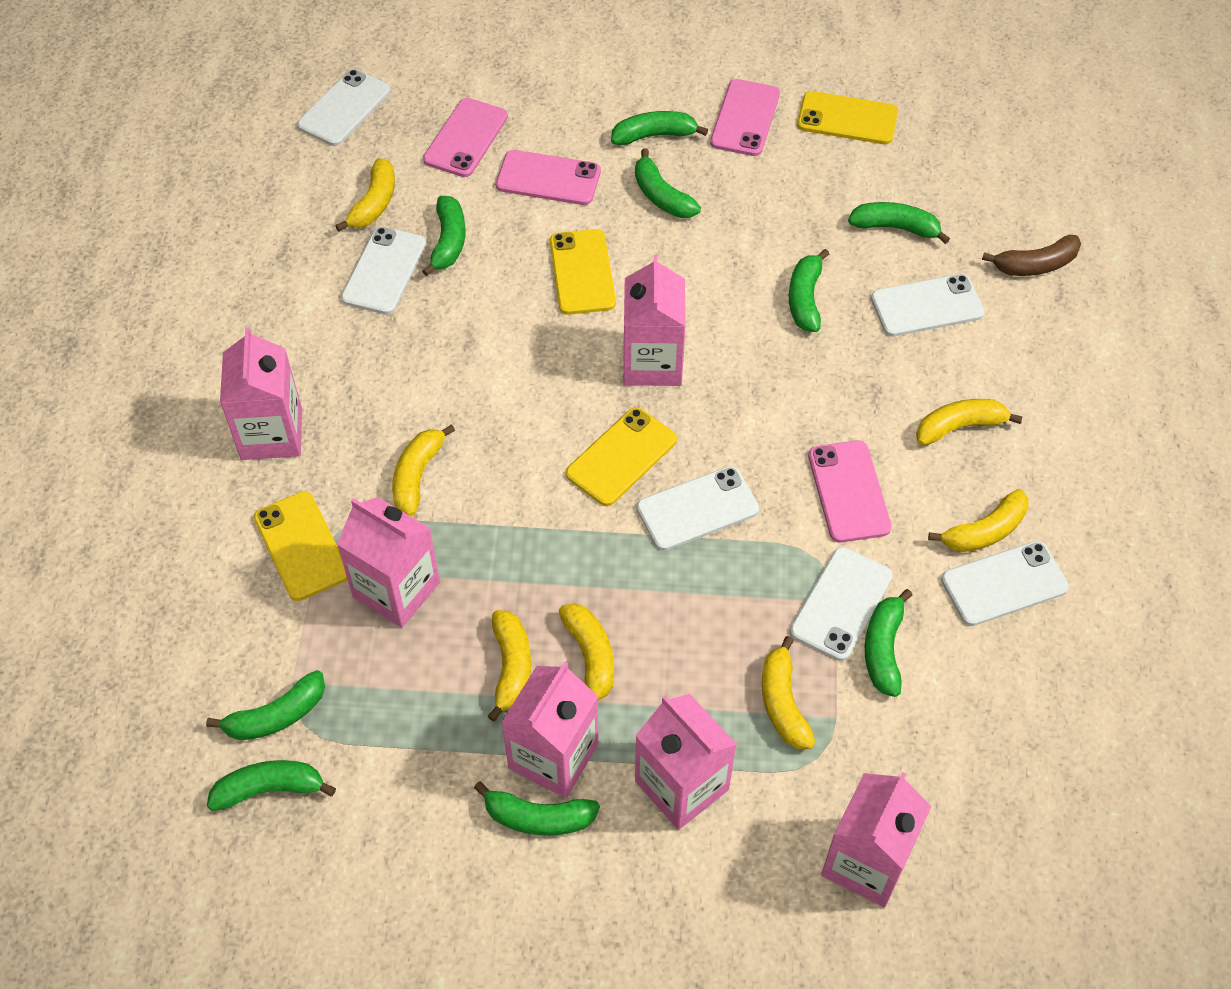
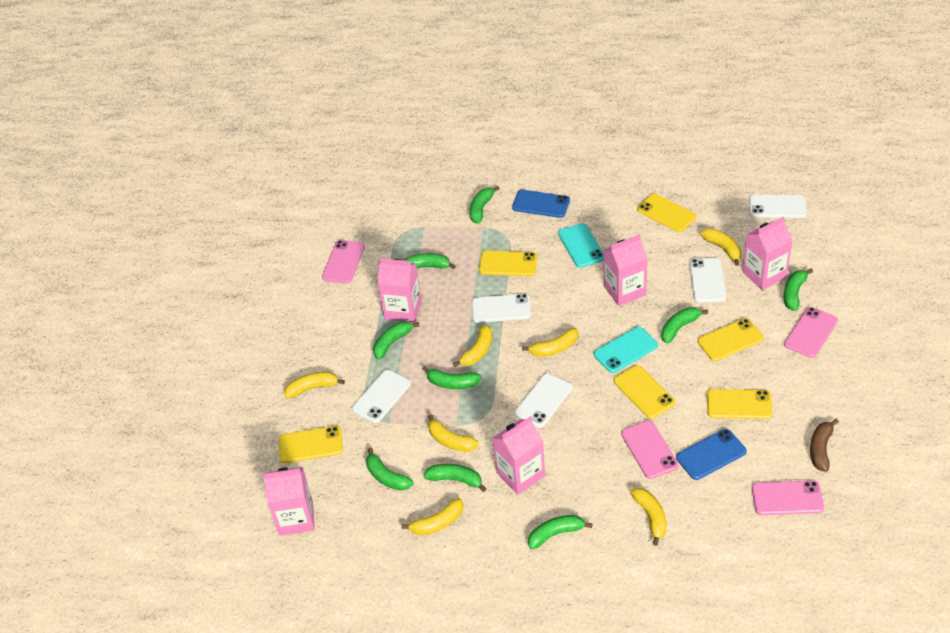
blue phone: 0 -> 2
pink carton: 6 -> 5
turquoise phone: 0 -> 2
white phone: 6 -> 5
yellow phone: 4 -> 6

